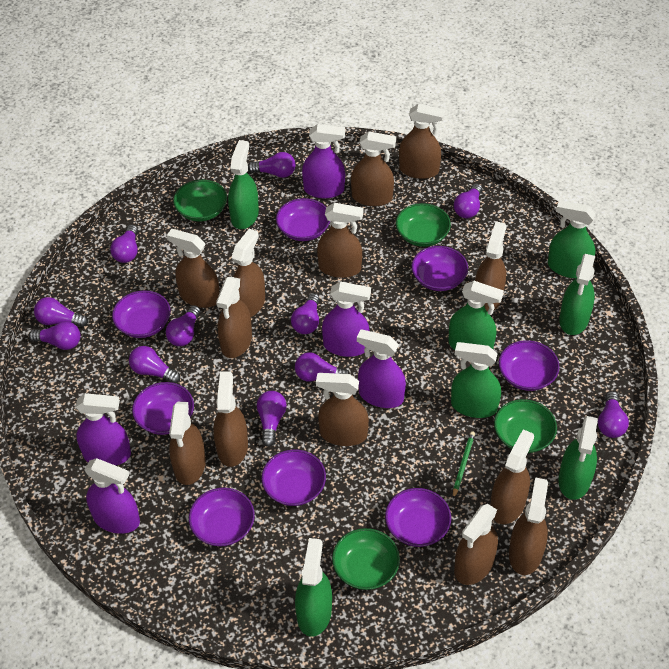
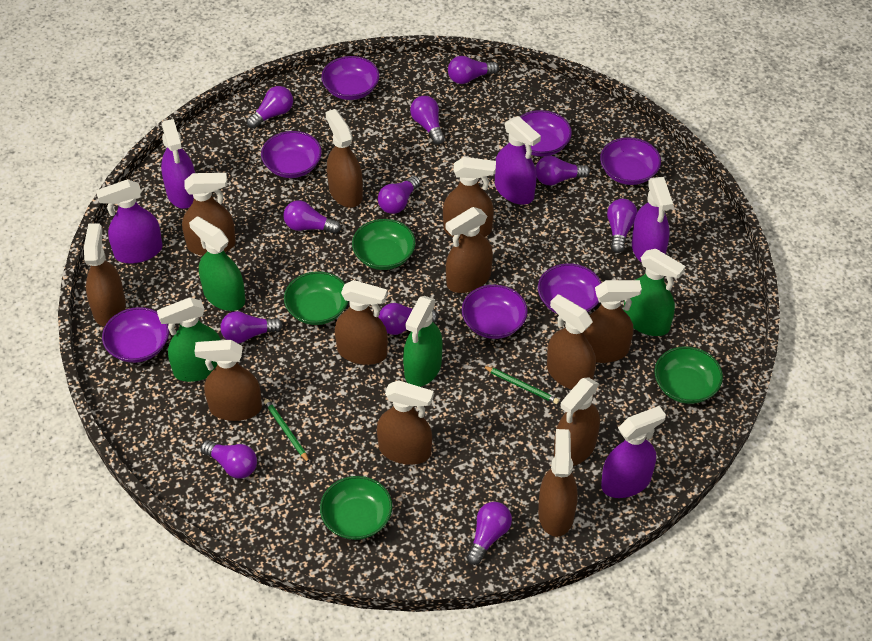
brown spray bottle: 13 -> 12
green pencil: 1 -> 2
green spray bottle: 7 -> 4
purple bowl: 8 -> 7

